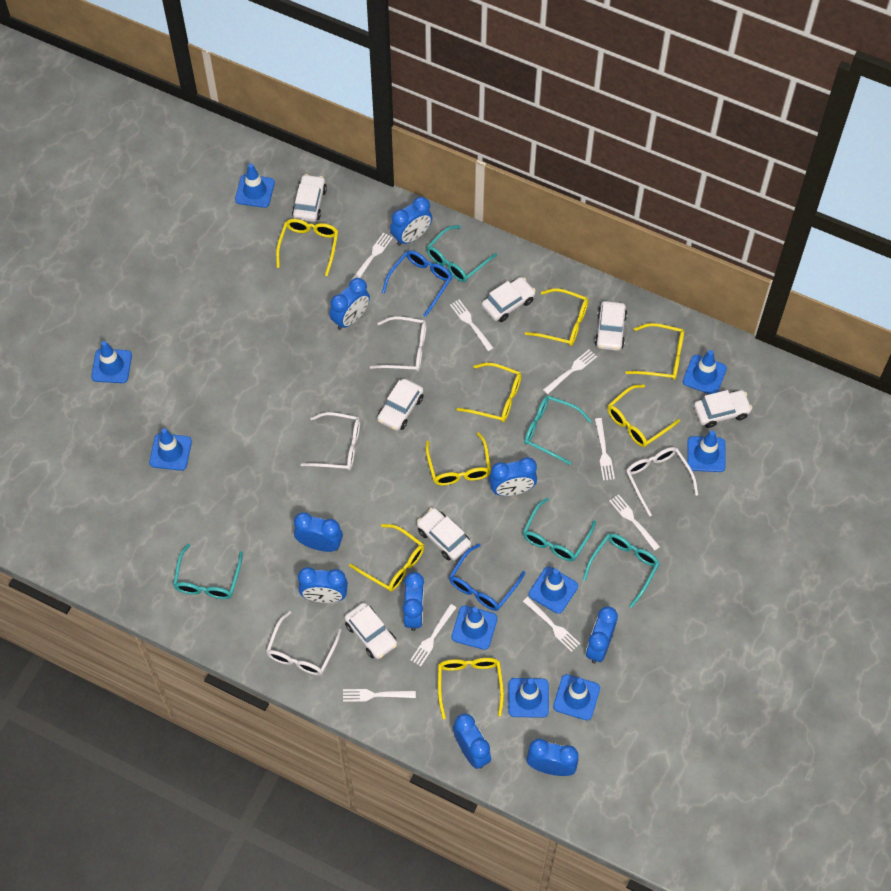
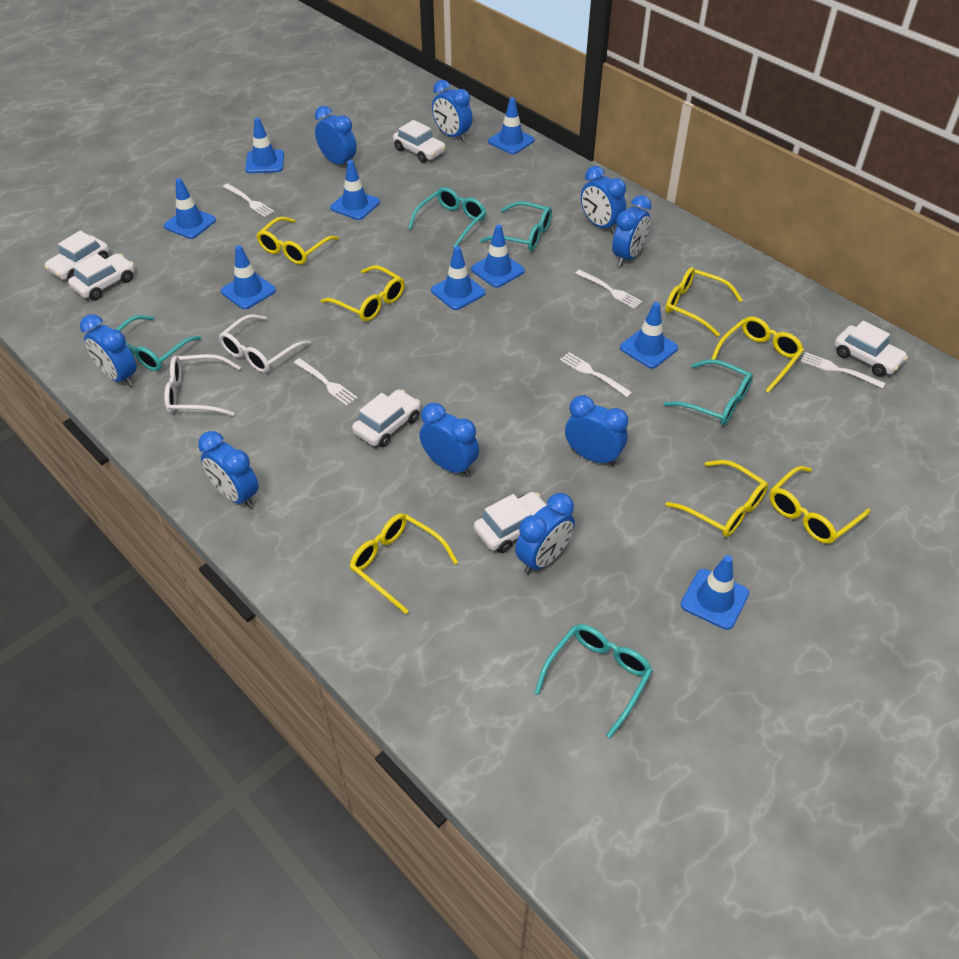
blue glasses: 2 -> 0
white car: 7 -> 6
white fork: 8 -> 5
white glasses: 4 -> 2
yellow glasses: 8 -> 7

